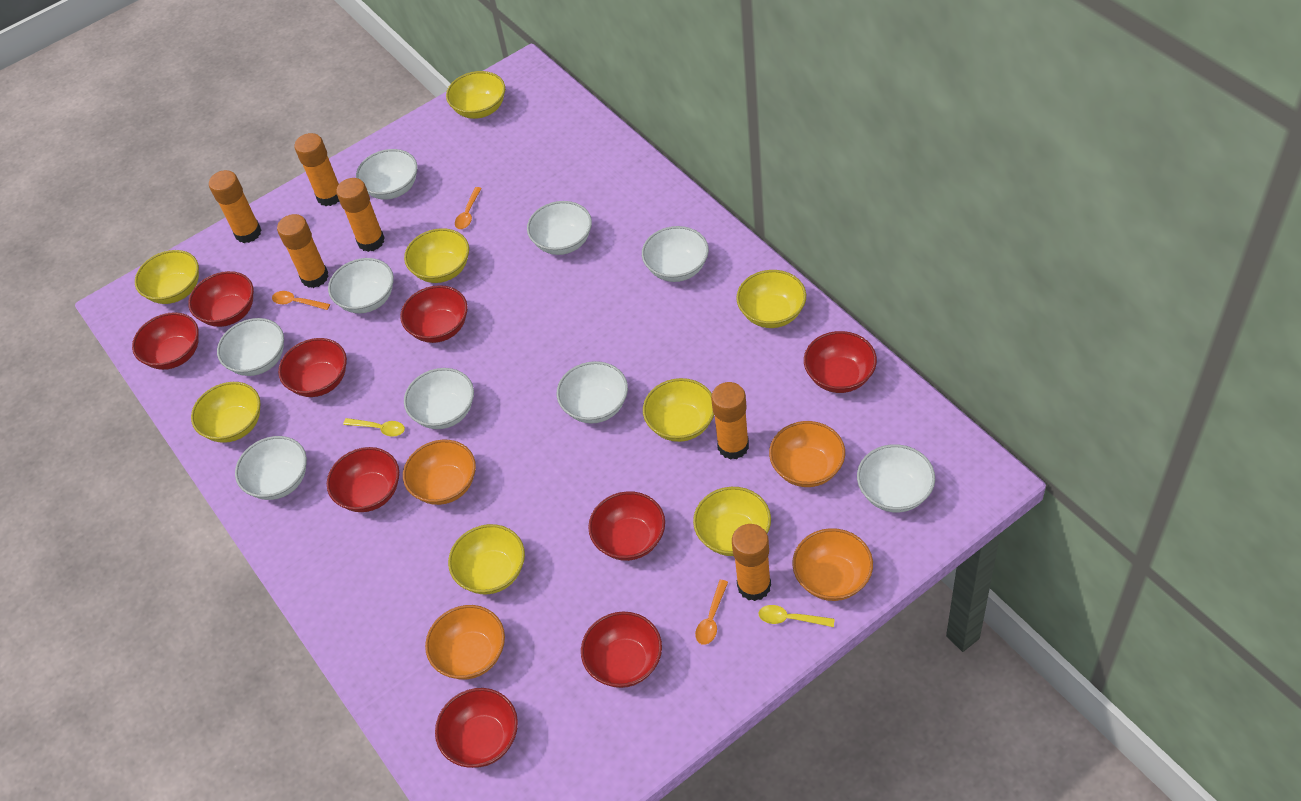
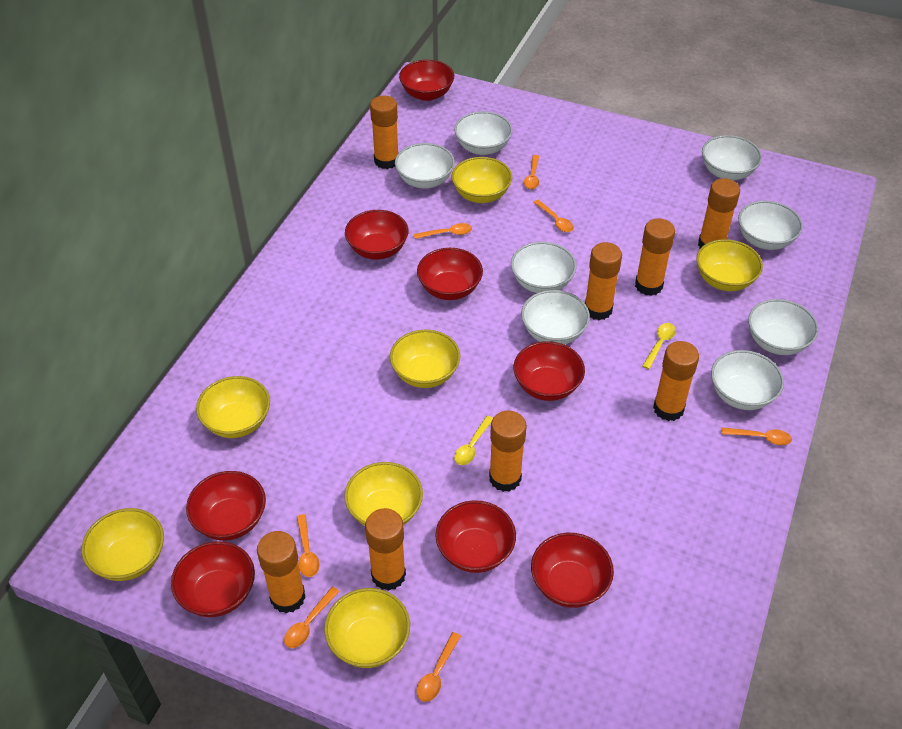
orange bowl: 4 -> 0
orange glue stick: 6 -> 8
orange spoon: 3 -> 7
red bowl: 9 -> 8
white bowl: 9 -> 8
yellow bowl: 8 -> 7

